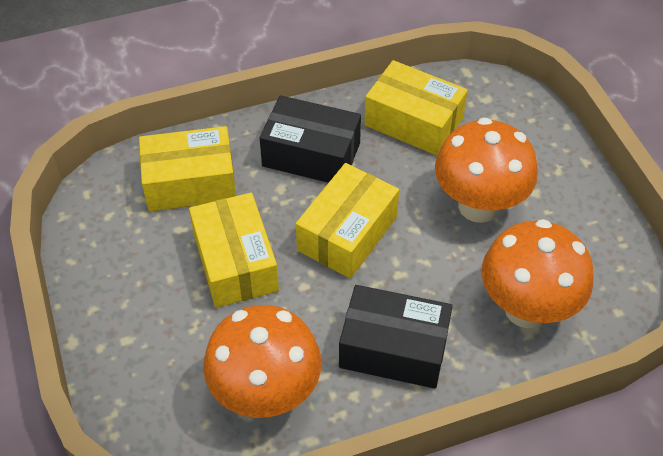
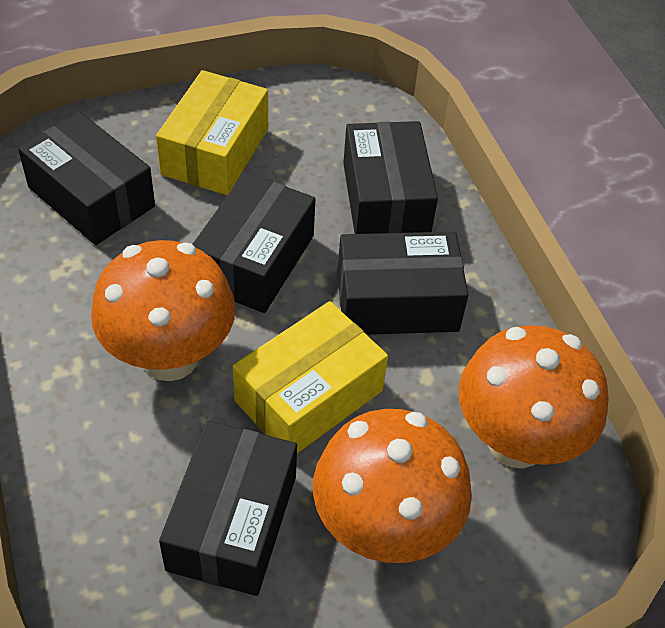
black box: 2 -> 5
yellow box: 4 -> 2

